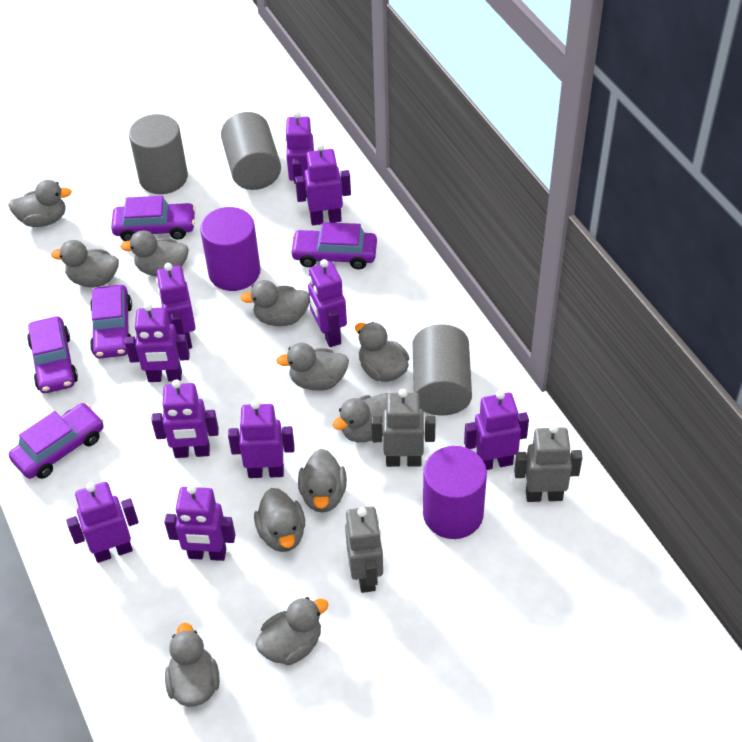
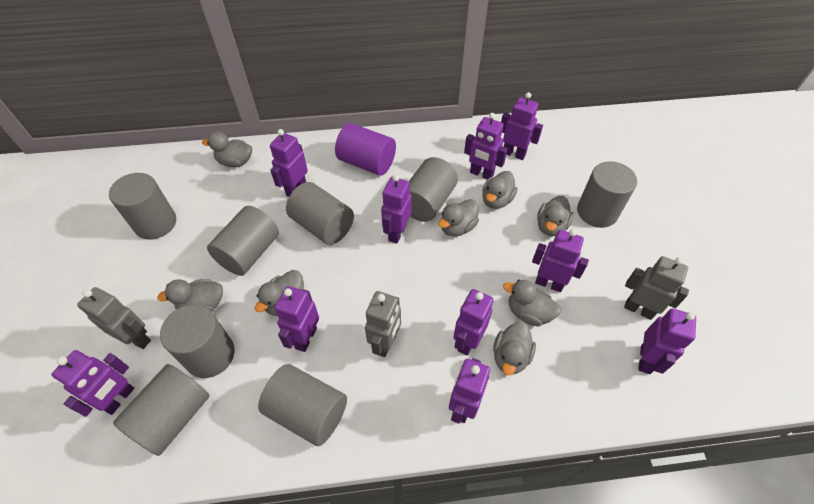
grey cylinder: 3 -> 8
grey duck: 11 -> 8
purple car: 5 -> 0
purple cylinder: 2 -> 1

